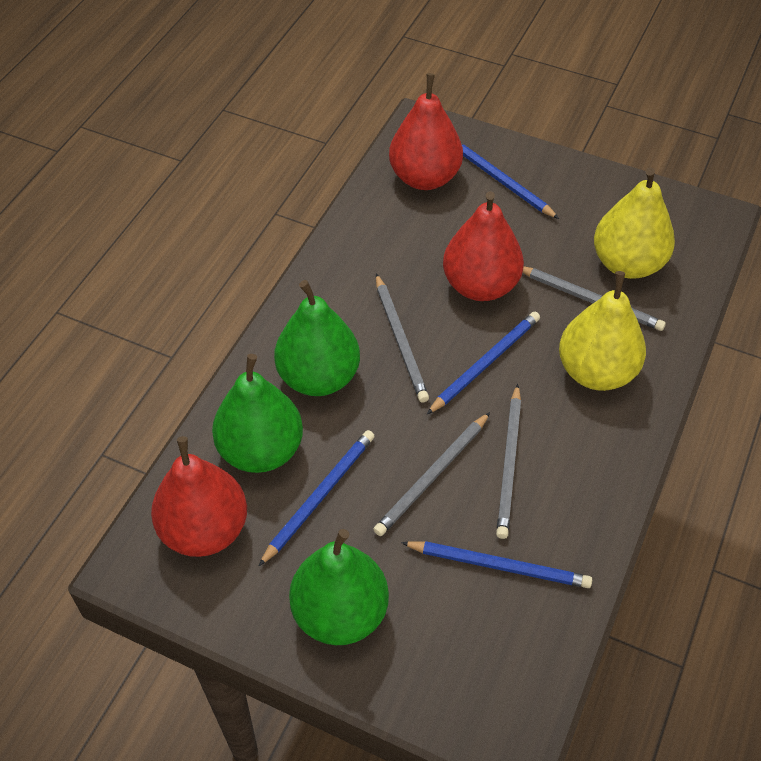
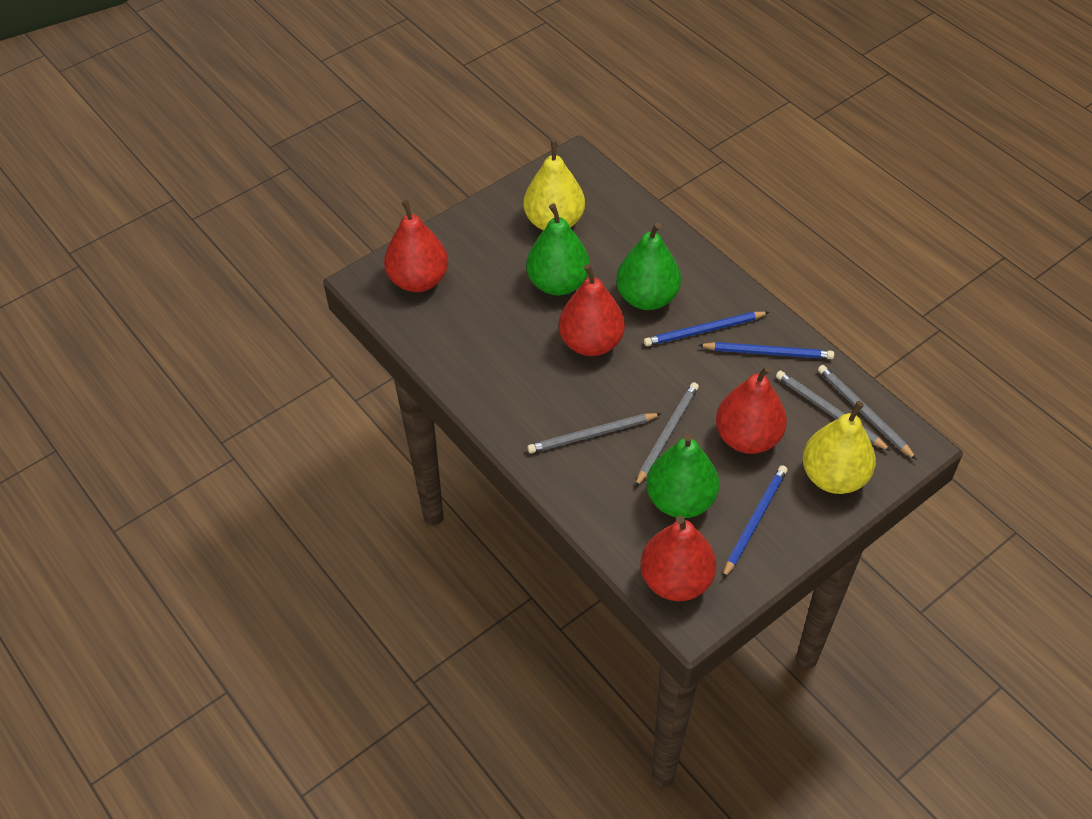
blue pencil: 4 -> 3
red pear: 3 -> 4

